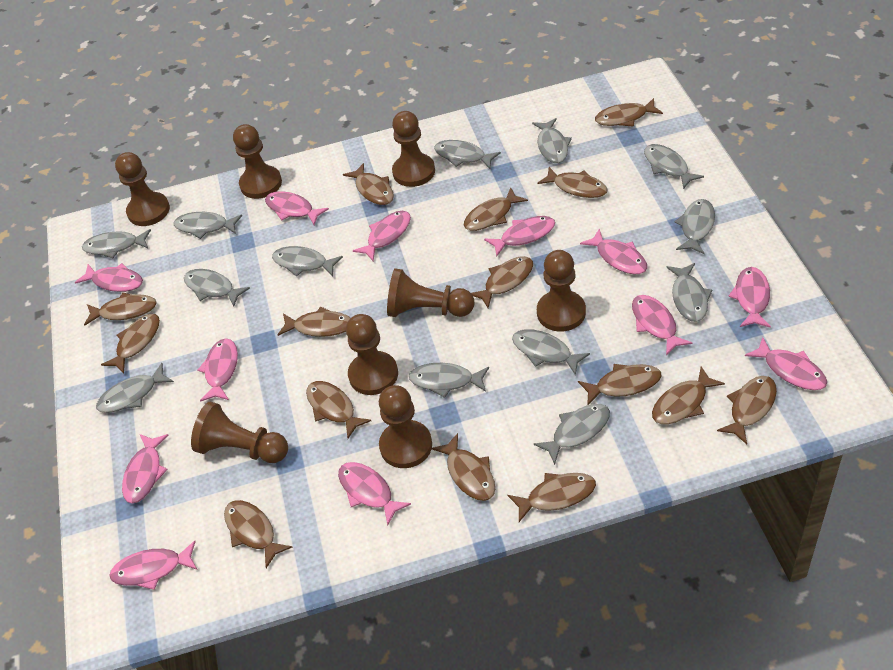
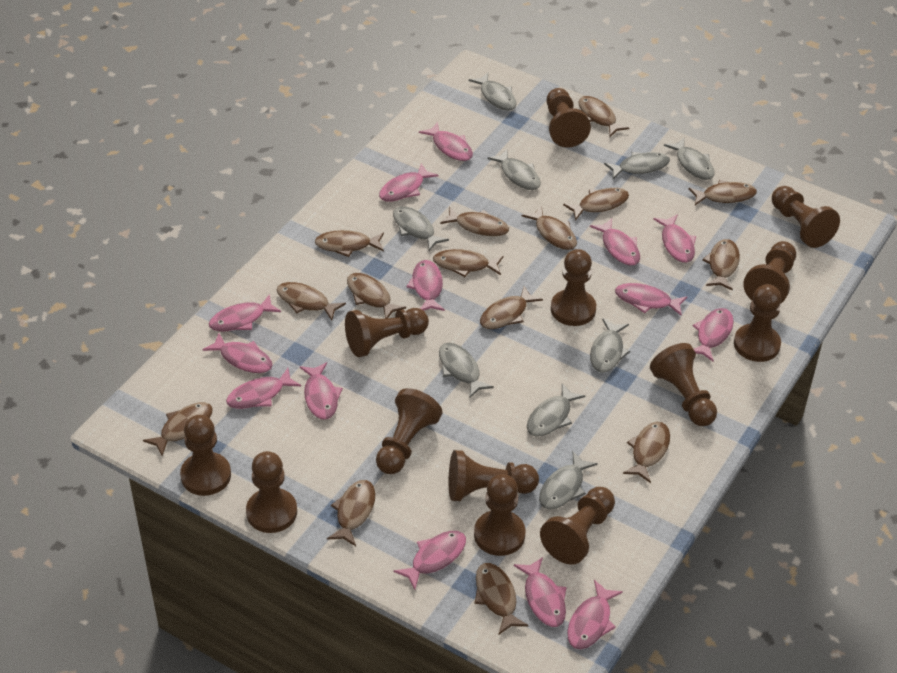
brown pawn: 8 -> 13
grey fish: 13 -> 9
pink fish: 12 -> 14

